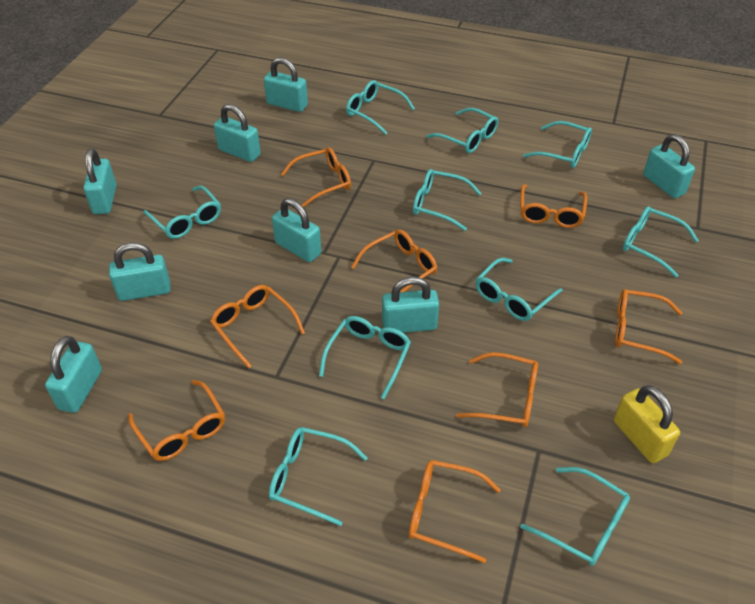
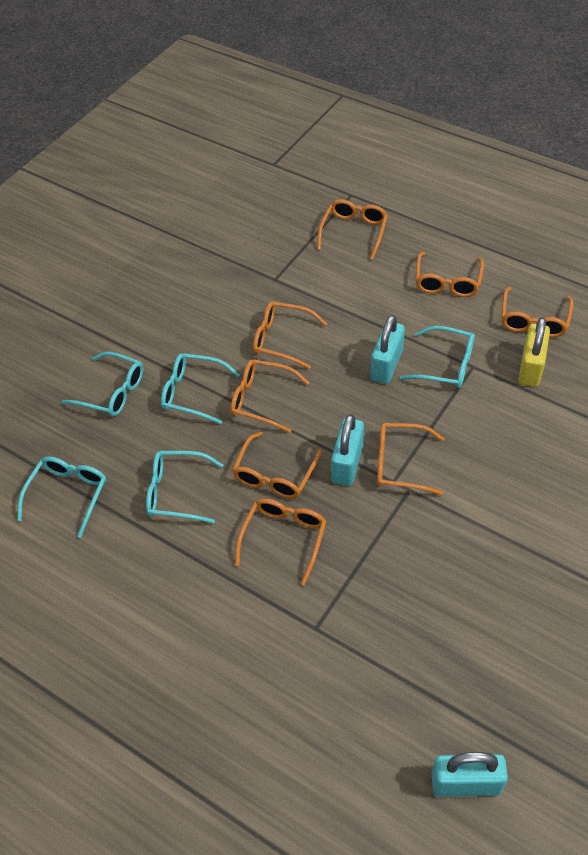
turquoise glasses: 10 -> 5
turquoise padlock: 8 -> 3

